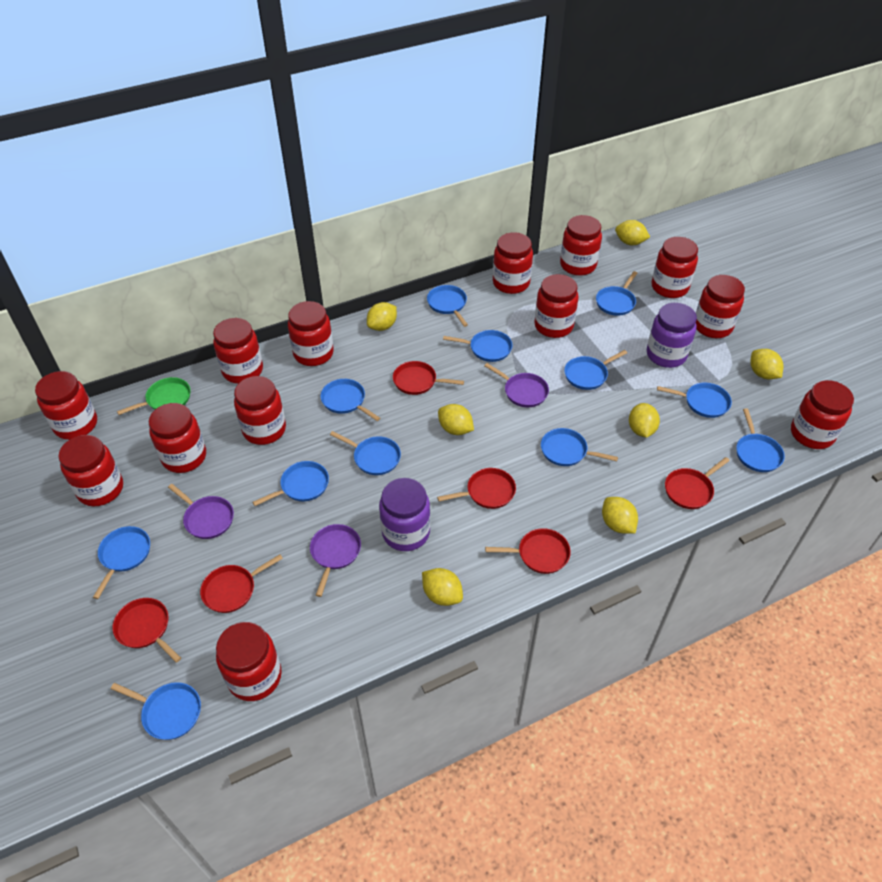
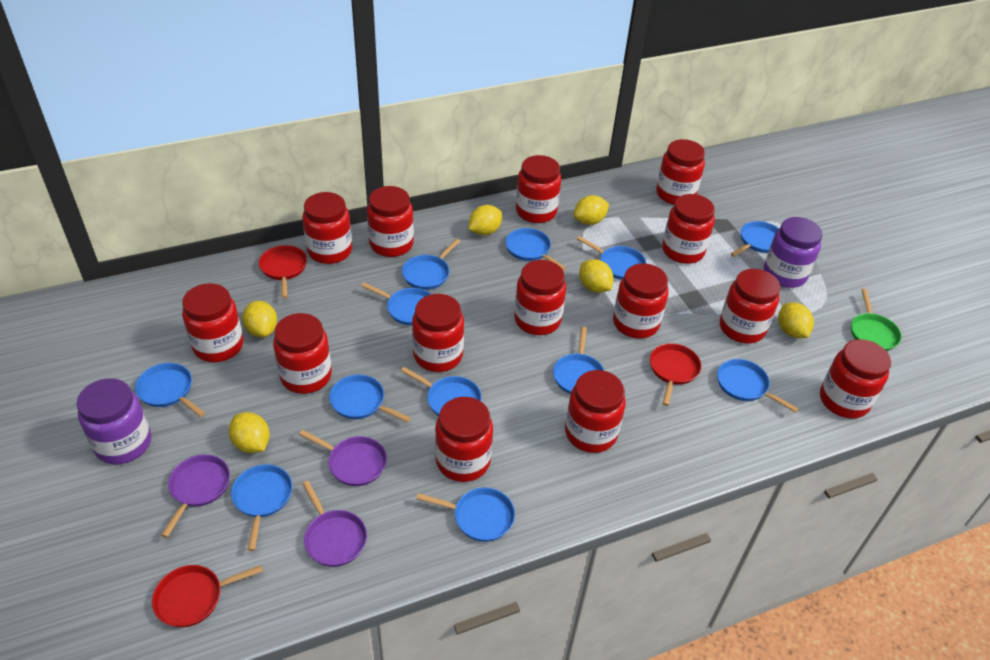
red jar: 13 -> 14
red pan: 6 -> 3
yellow lemon: 7 -> 6

